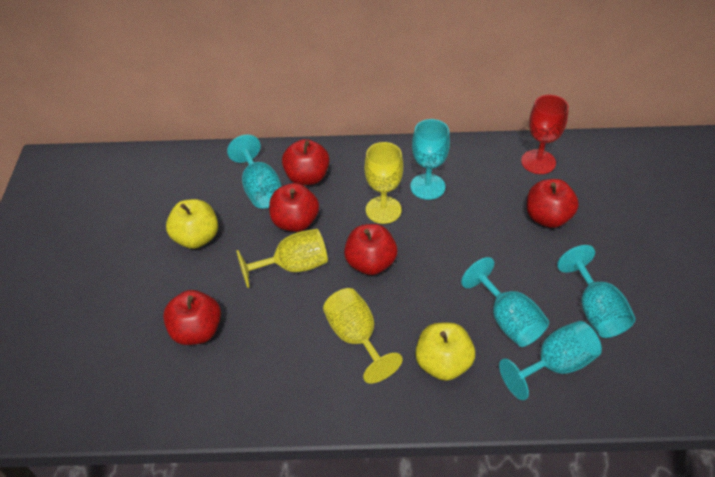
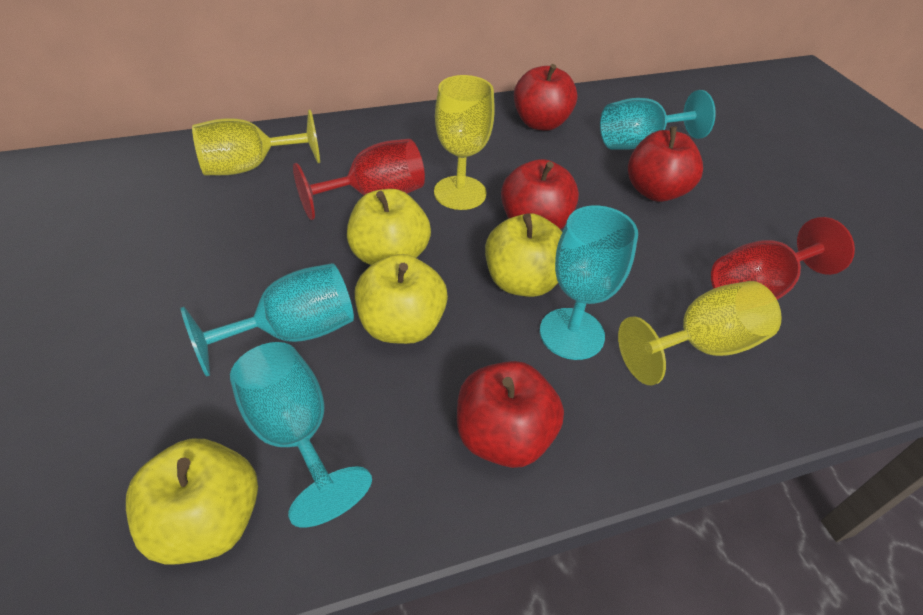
red apple: 5 -> 4
red goblet: 1 -> 2
turquoise goblet: 5 -> 4
yellow apple: 2 -> 4

